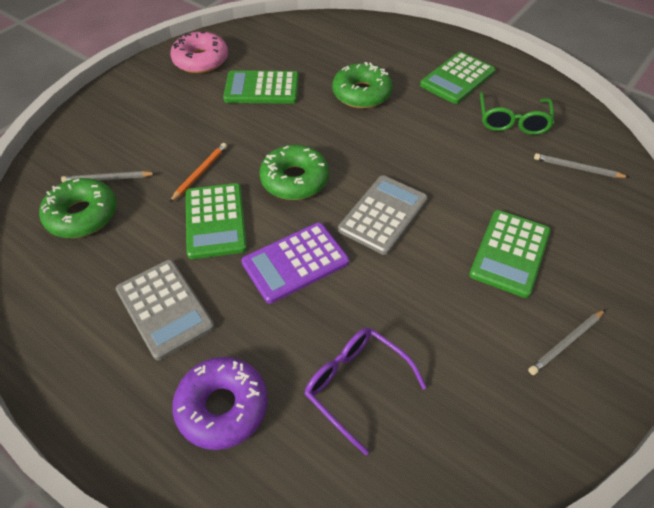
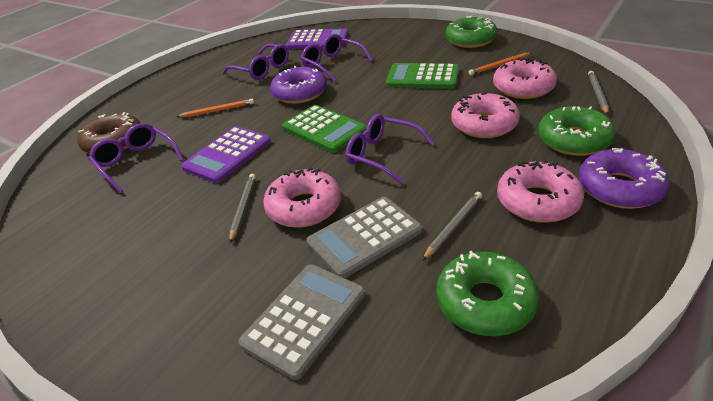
brown donut: 0 -> 1
green calculator: 4 -> 2
green glasses: 1 -> 0
orange pencil: 1 -> 2
pink donut: 1 -> 4
purple calculator: 1 -> 2
purple donut: 1 -> 2
purple glasses: 1 -> 4

